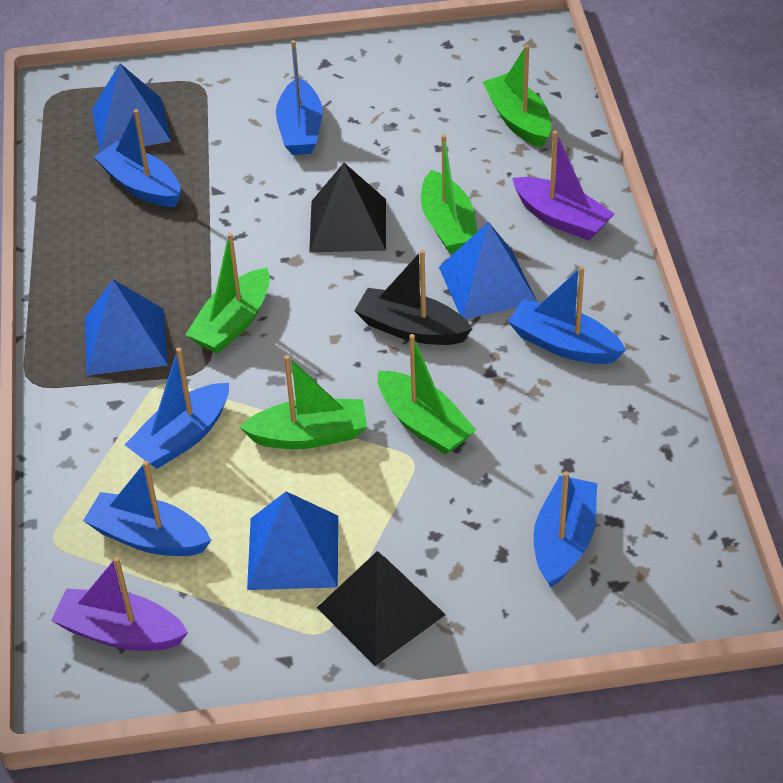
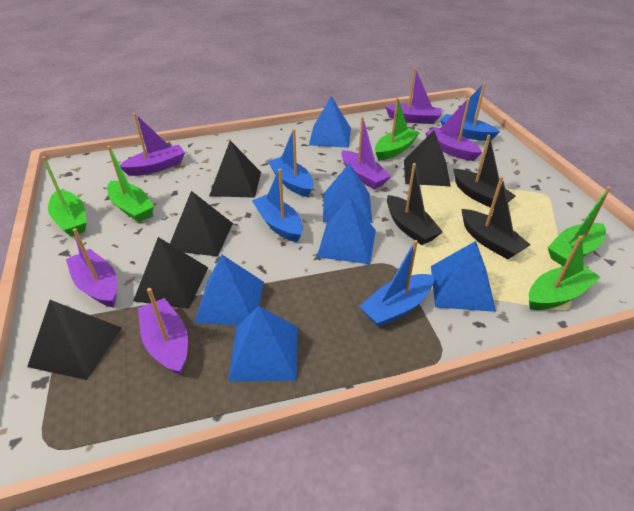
black boat: 1 -> 3
black pyramid: 2 -> 5
blue boat: 6 -> 4
blue pyramid: 4 -> 6
purple boat: 2 -> 6

